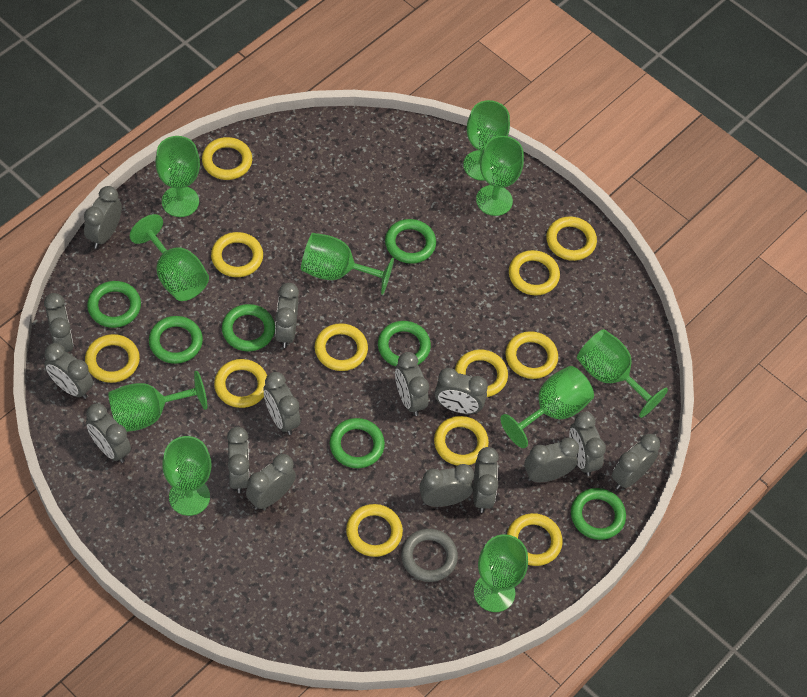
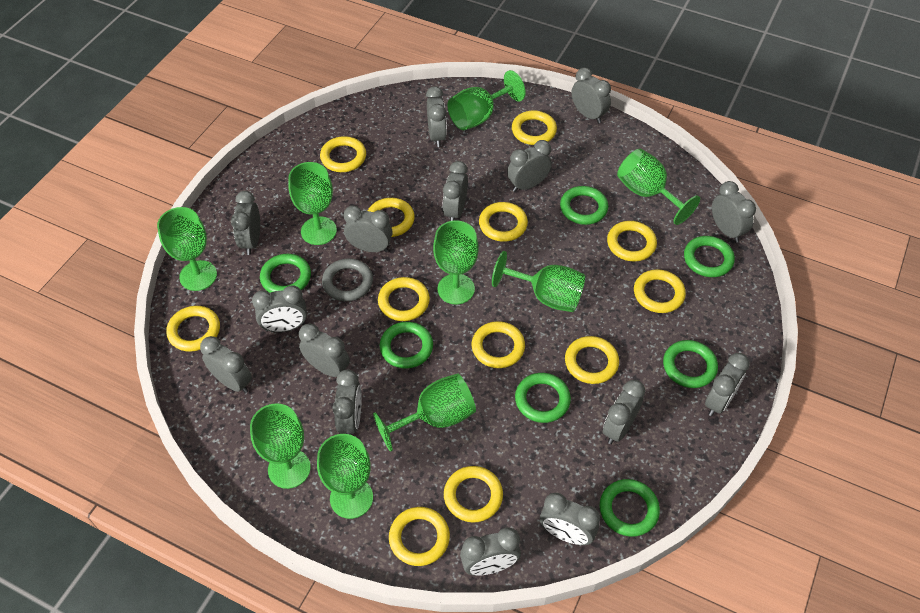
green goblet: 10 -> 9

